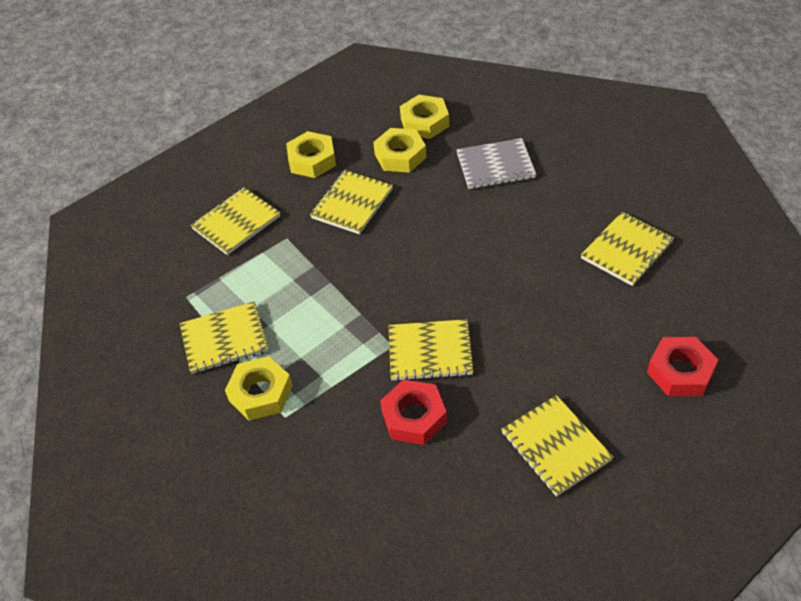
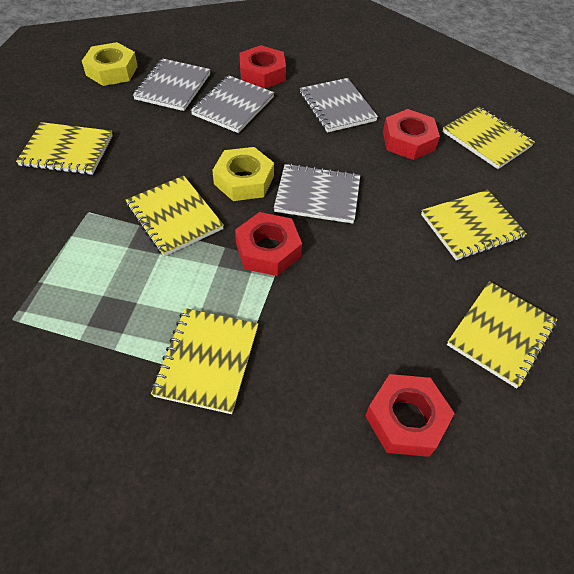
grey notebook: 1 -> 4
red nut: 2 -> 4
yellow nut: 4 -> 2

